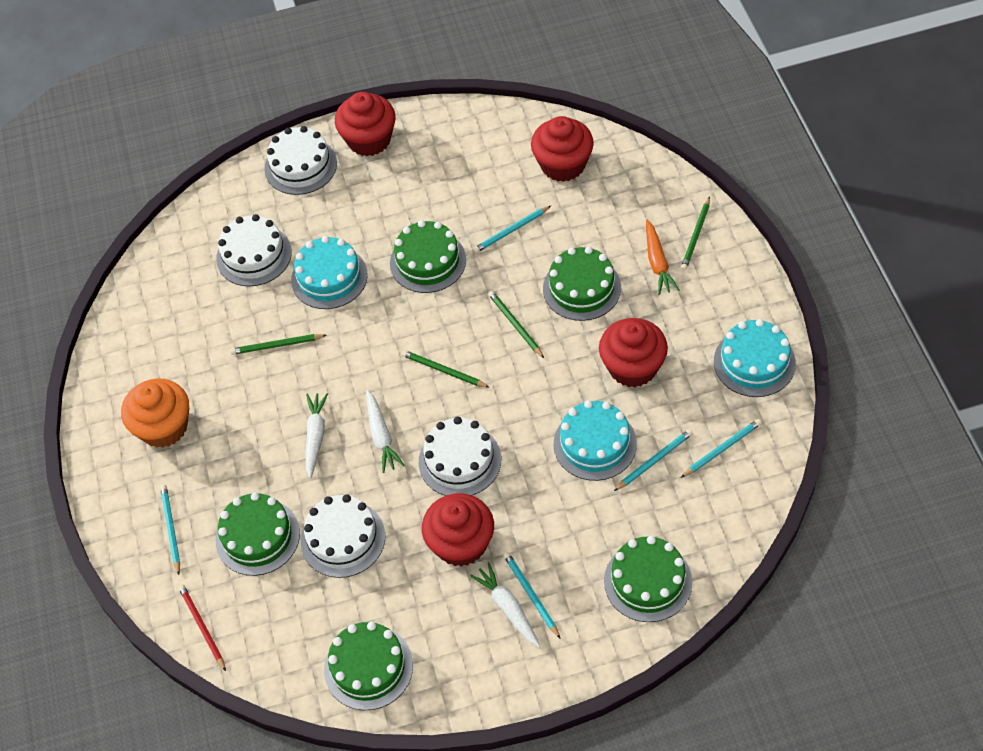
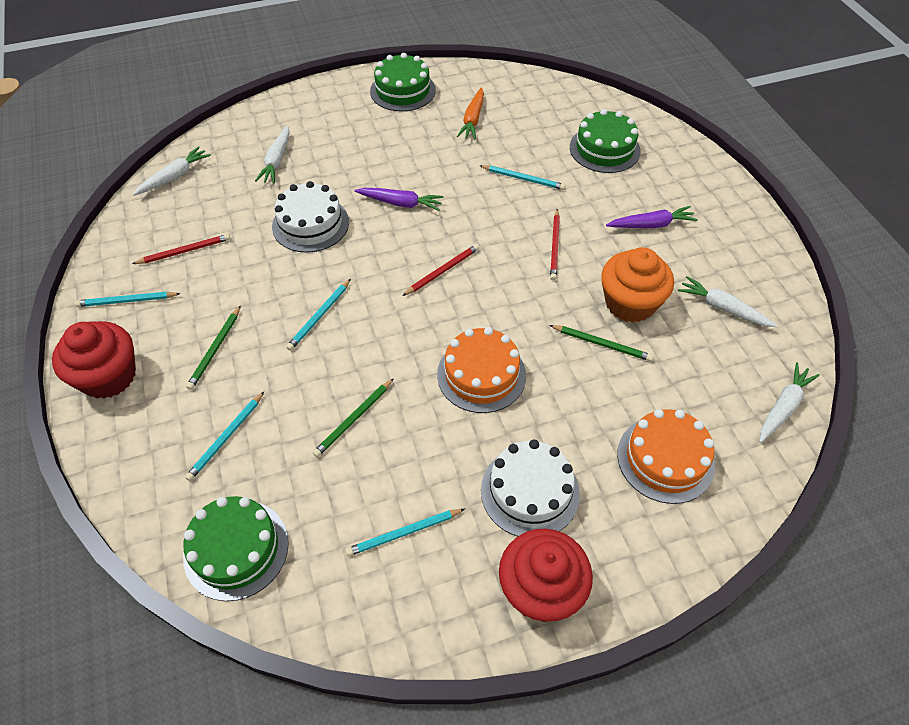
green cake: 5 -> 3
green pencil: 4 -> 3
orange cake: 0 -> 2
purple carrot: 0 -> 2
red cupcake: 4 -> 2
red pencil: 1 -> 3
turquoise cake: 3 -> 0
white cake: 4 -> 2
white carrot: 3 -> 4

